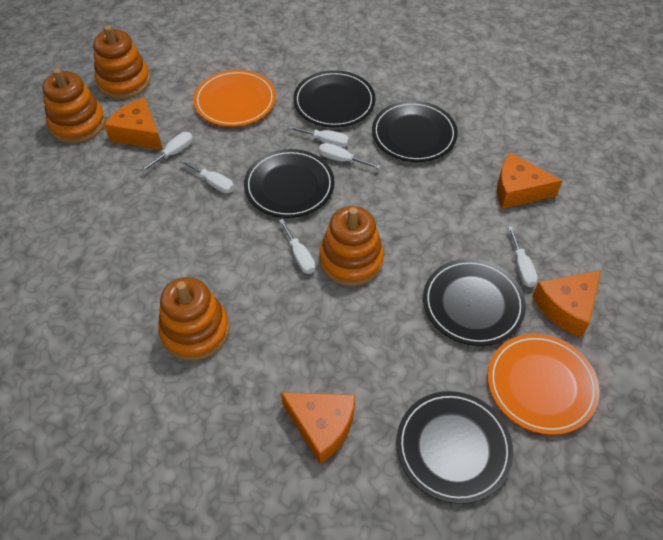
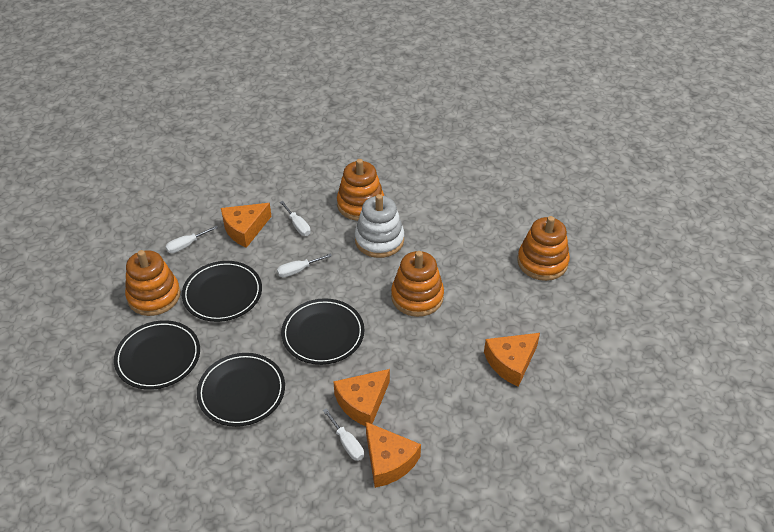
black plate: 5 -> 4
orange plate: 2 -> 0
white screwdriver: 6 -> 4
white stacking toy: 0 -> 1

